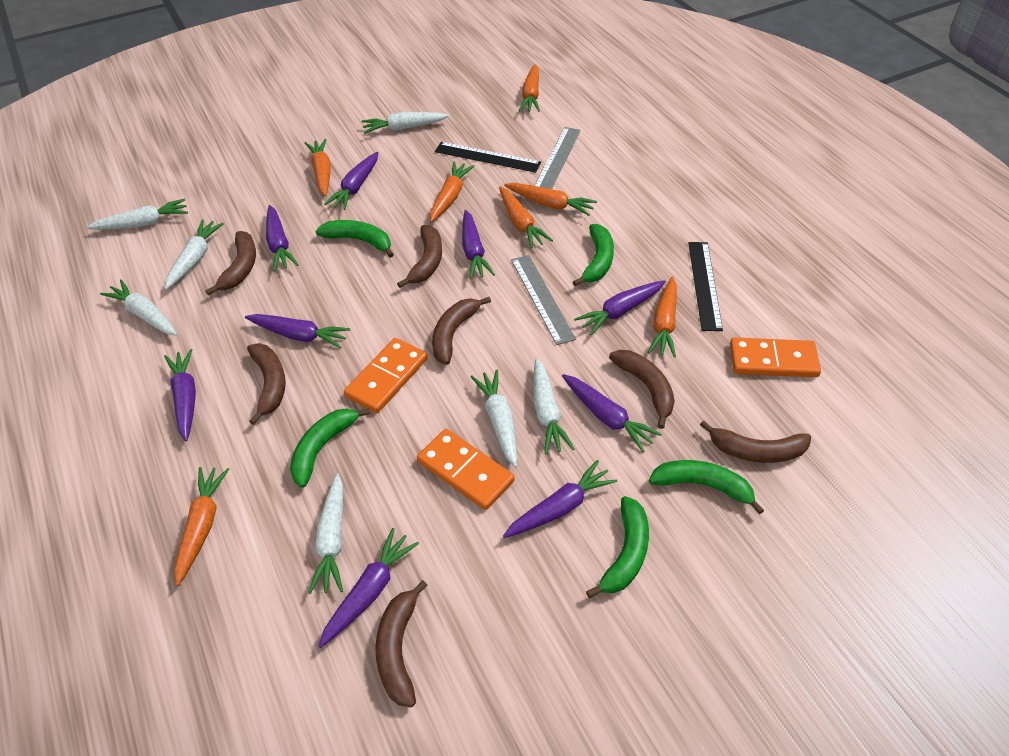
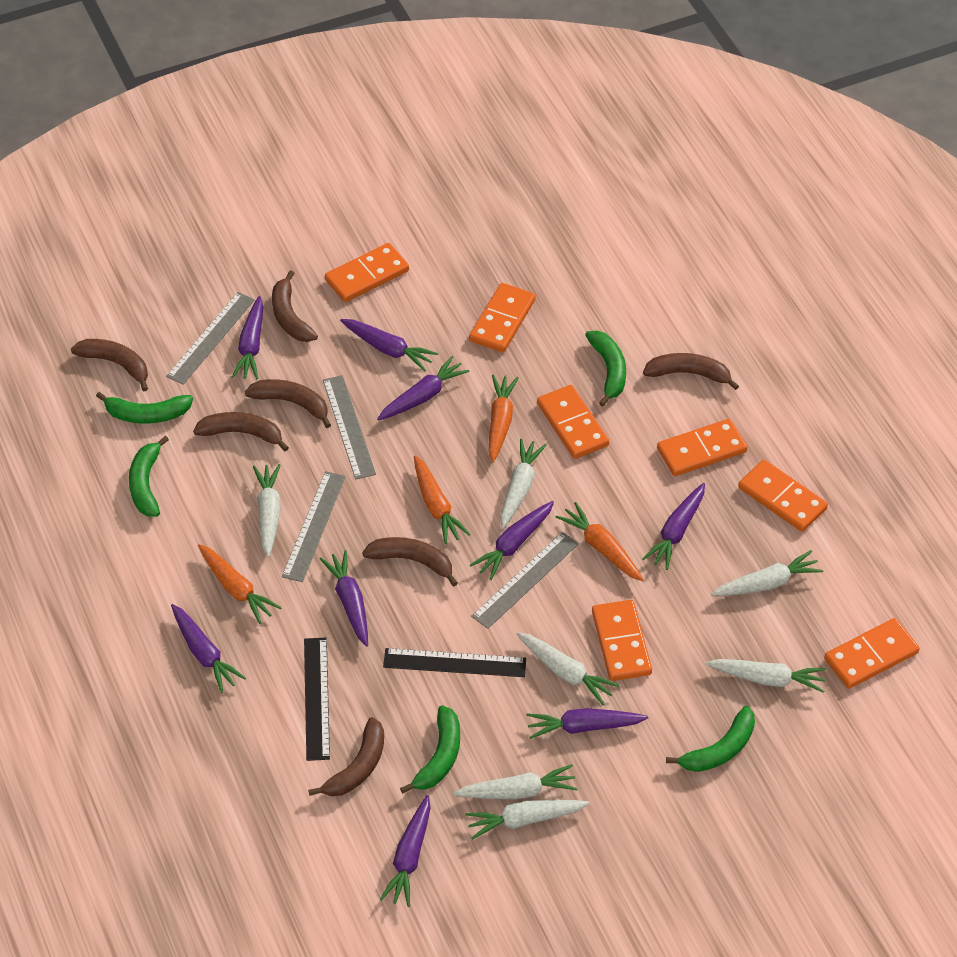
grey ruler: 2 -> 4
orange carrot: 7 -> 4
orange domino: 3 -> 7

